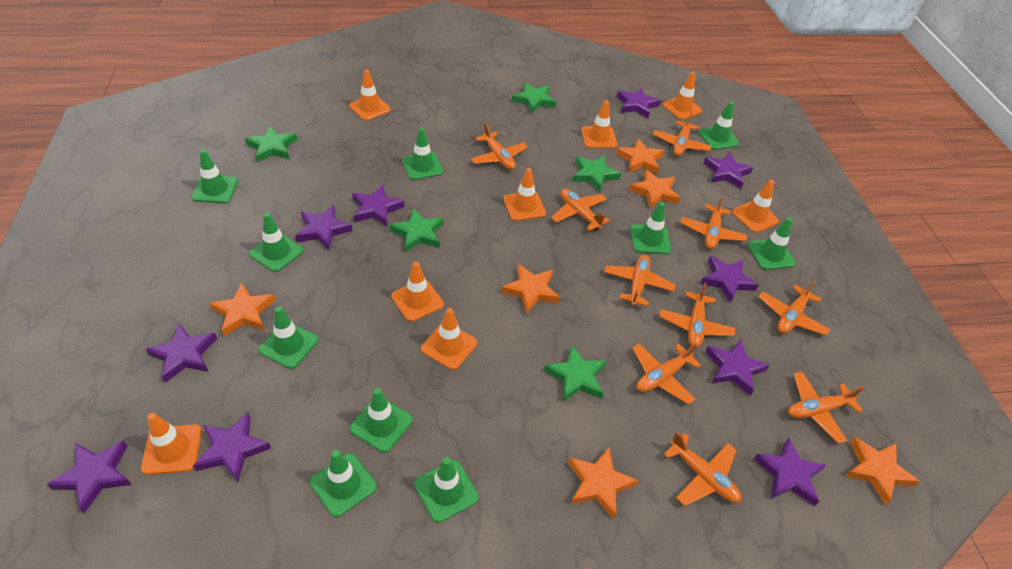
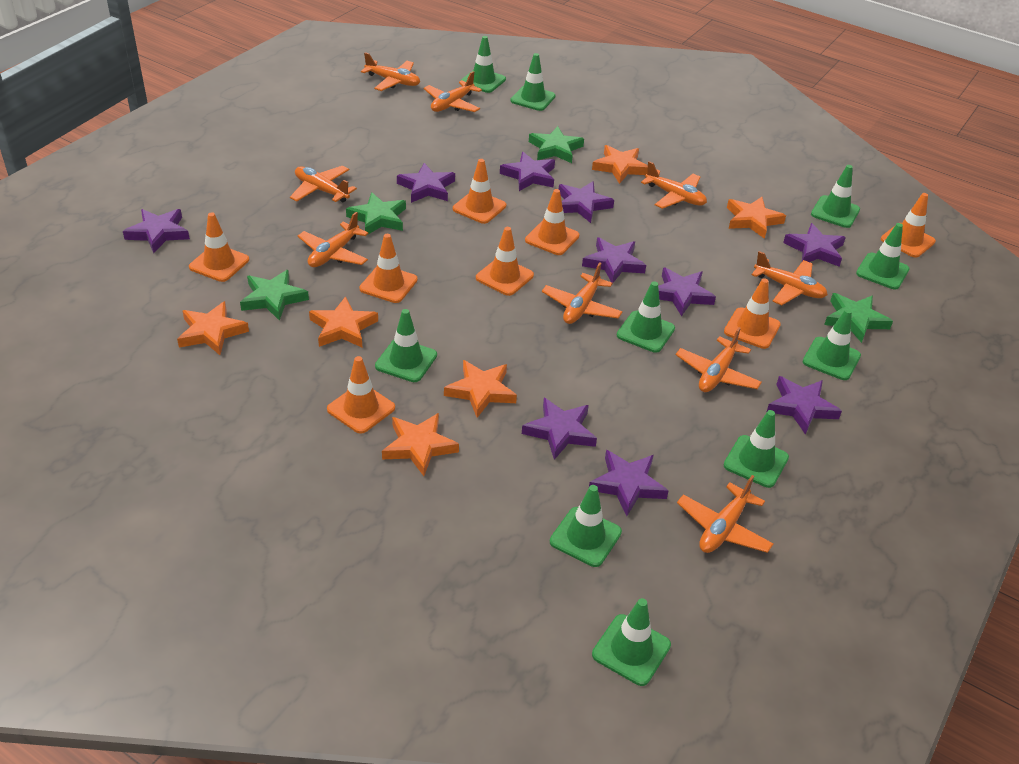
green star: 5 -> 4
orange plane: 10 -> 9

